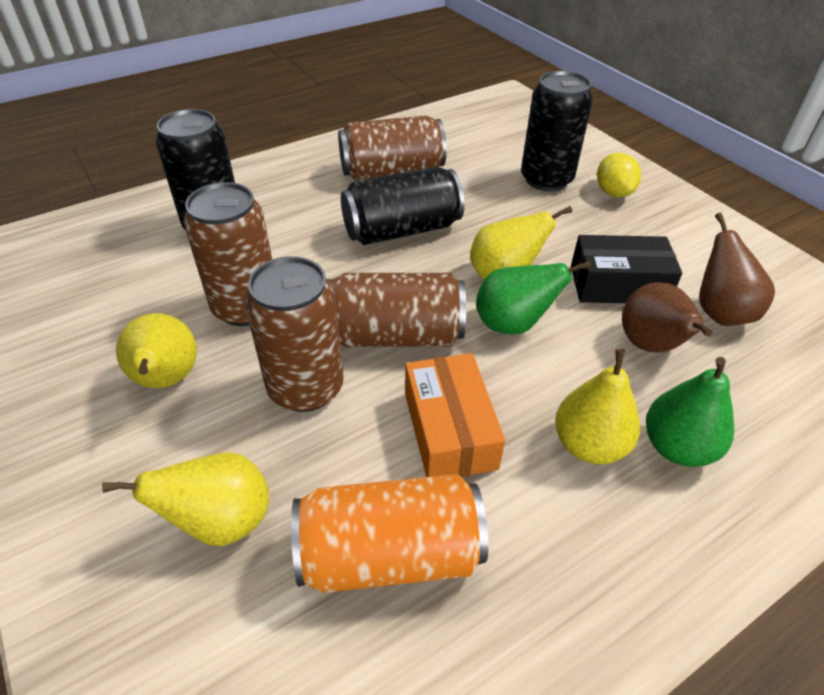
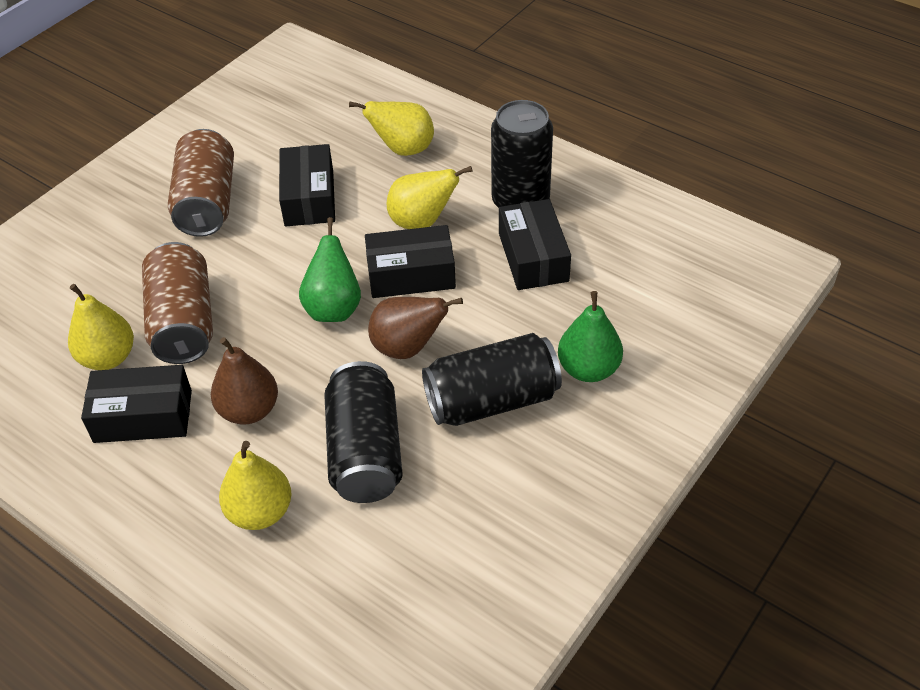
black box: 1 -> 4
brown can: 4 -> 2
orange box: 1 -> 0
orange can: 1 -> 0
yellow lemon: 1 -> 0

